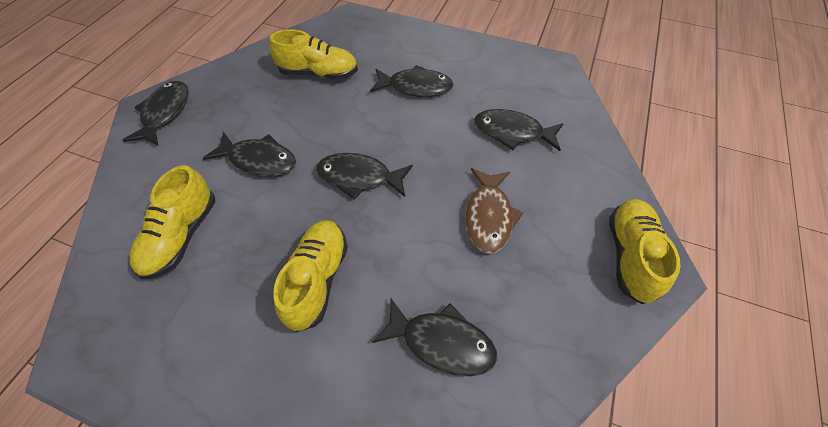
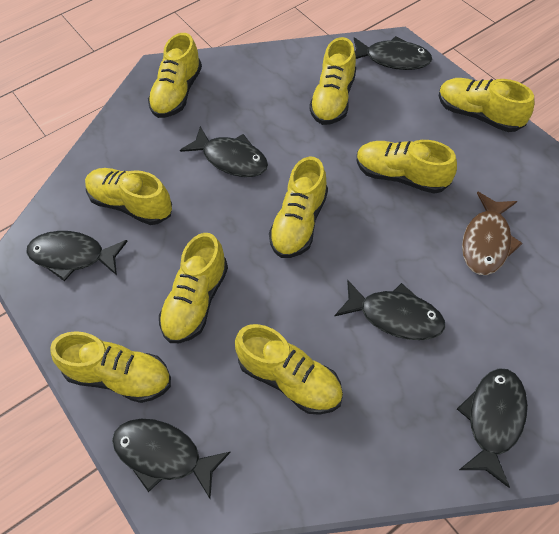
yellow shoe: 4 -> 9

